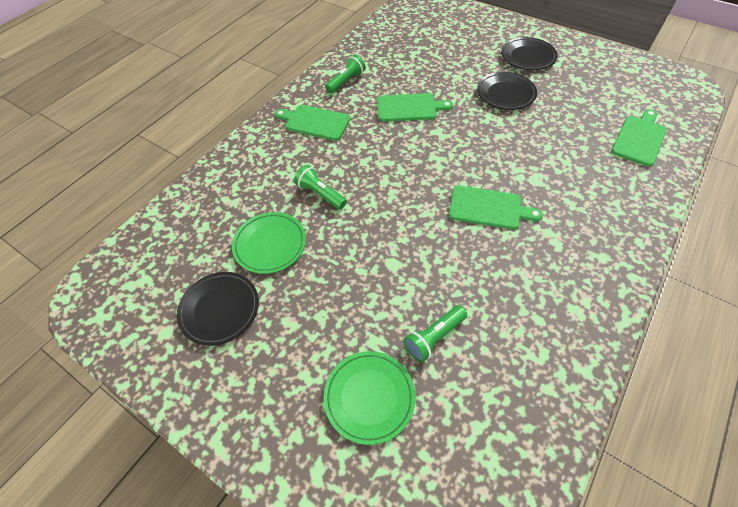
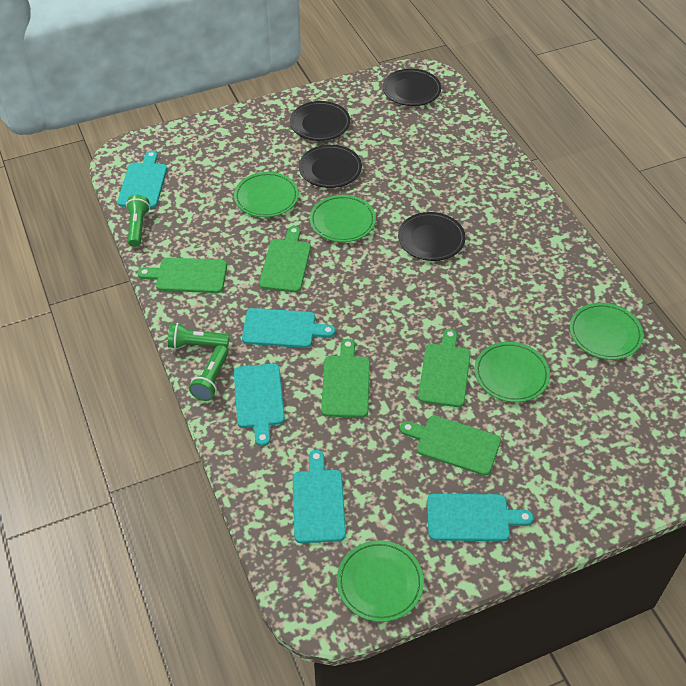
black plate: 3 -> 4
green cutting board: 4 -> 5
green plate: 2 -> 5
turquoise cutting board: 0 -> 5

